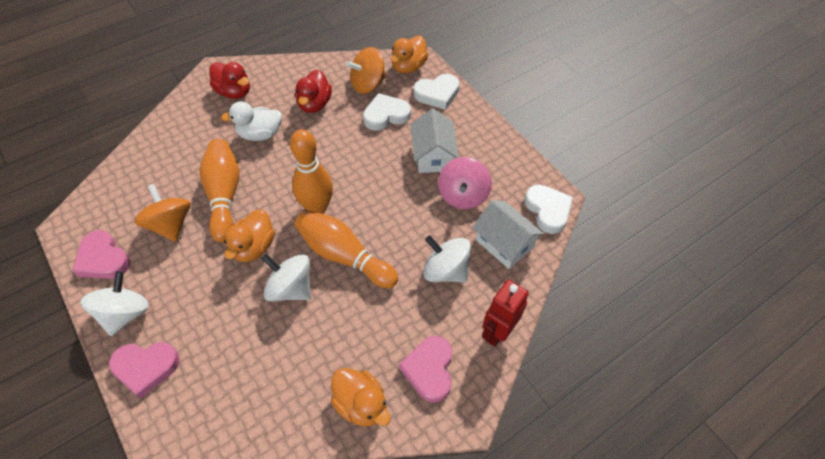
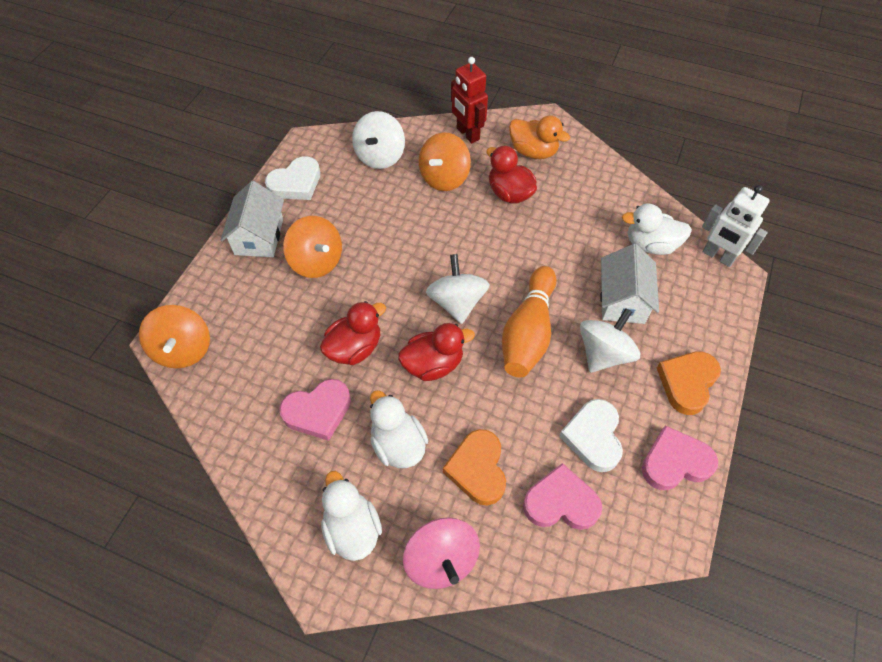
orange bowling pin: 3 -> 1
orange duck: 3 -> 1
orange heart: 0 -> 2
orange spinning top: 2 -> 3
red duck: 2 -> 3
white duck: 1 -> 3
white heart: 3 -> 2
white robot: 0 -> 1

